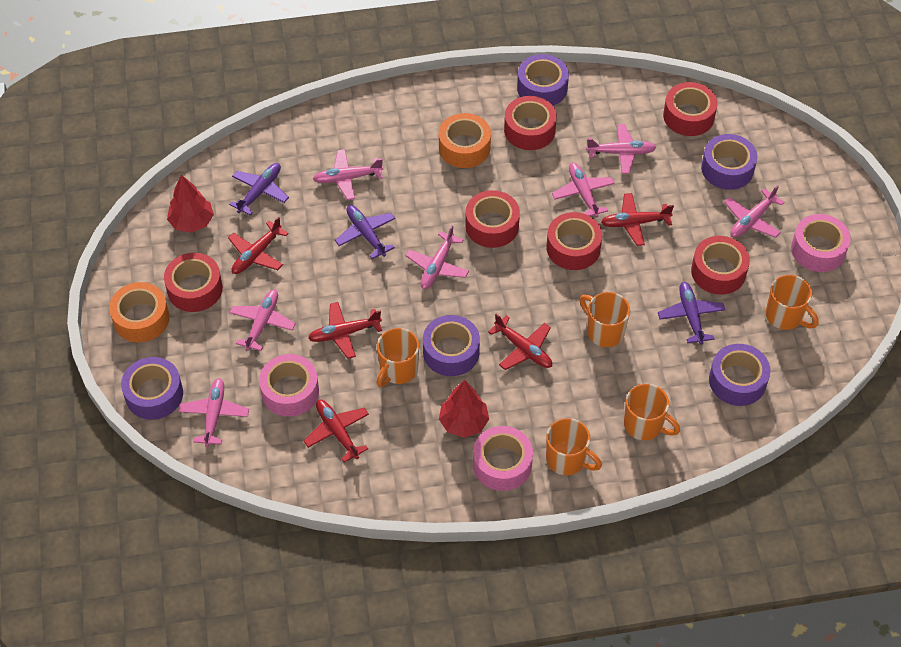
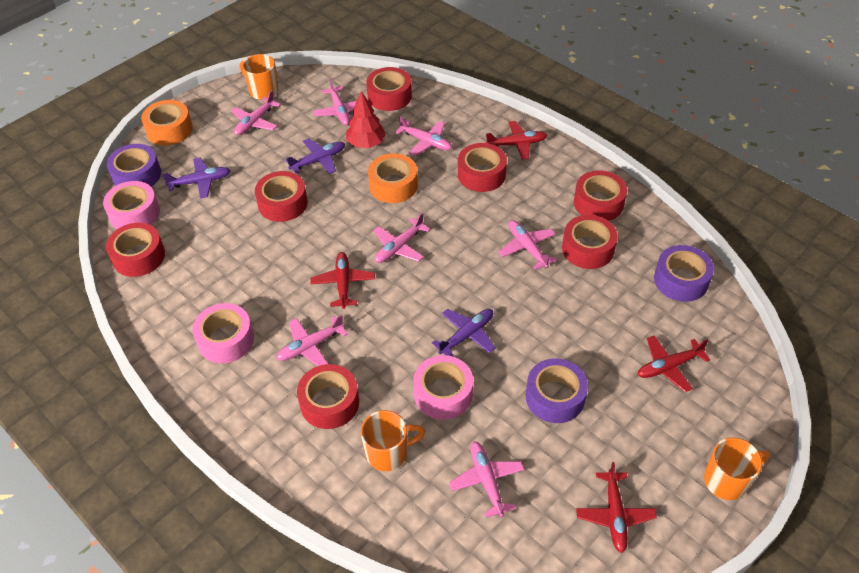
orange mug: 5 -> 3
purple tape: 5 -> 3
red plane: 5 -> 4
red tape: 6 -> 7
red tree: 2 -> 1

